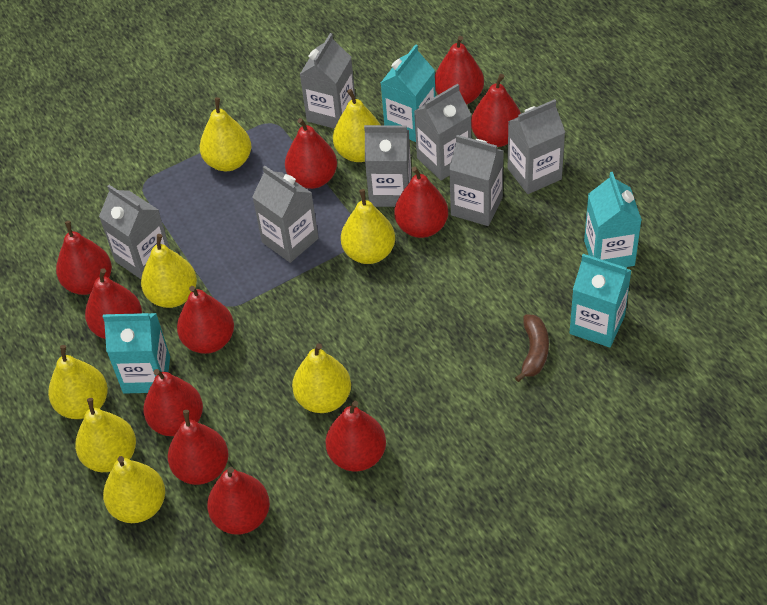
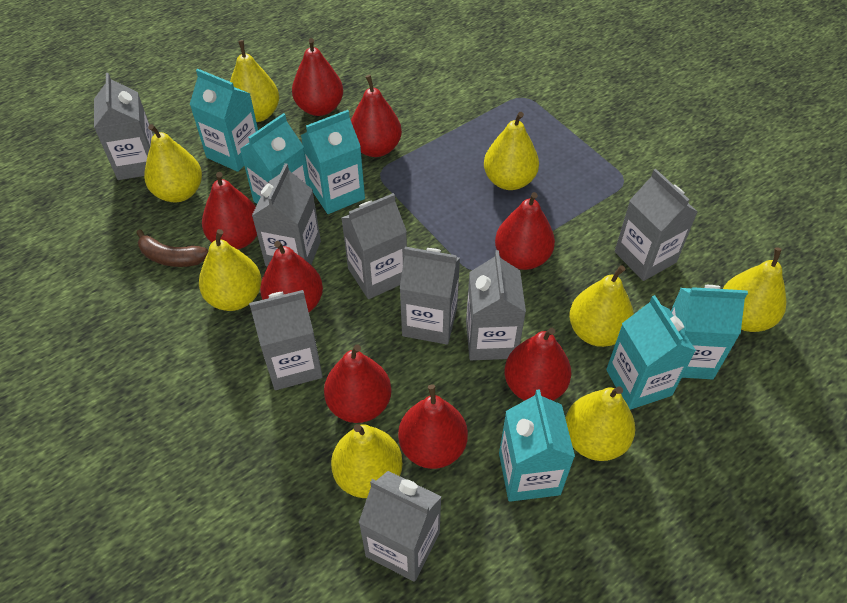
grey carton: 7 -> 8
red pear: 11 -> 8
turquoise carton: 4 -> 6

